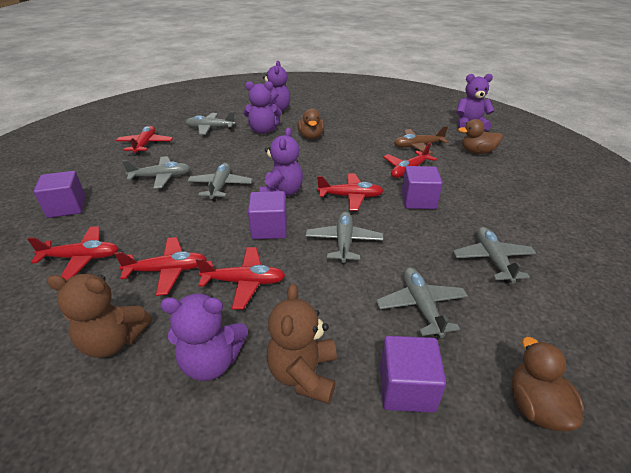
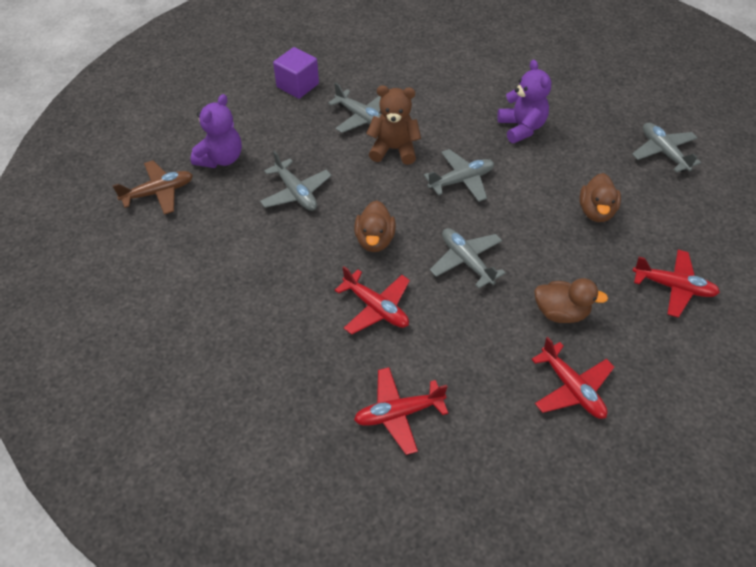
brown teddy bear: 2 -> 1
grey plane: 6 -> 5
purple cube: 4 -> 1
purple teddy bear: 5 -> 2
red plane: 6 -> 4

